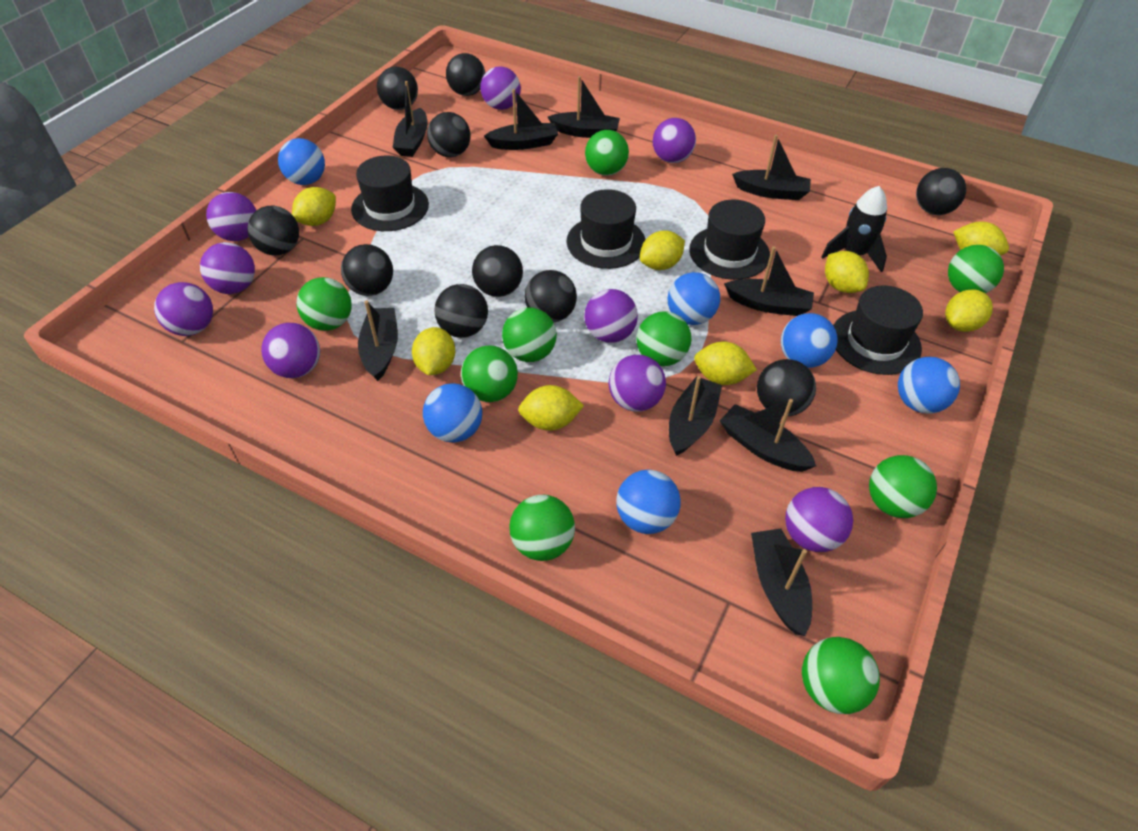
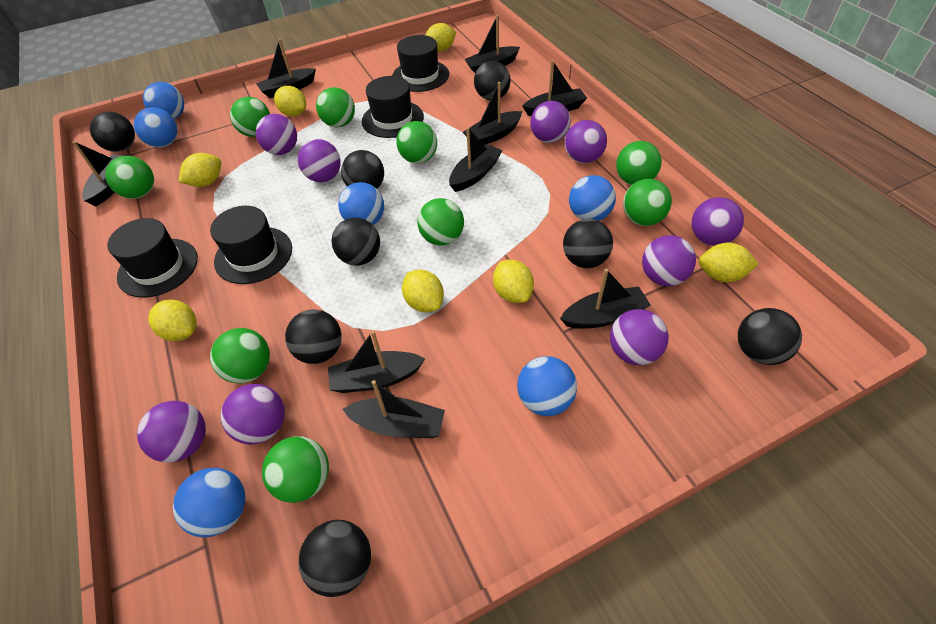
black ball: 10 -> 8
black rocket: 1 -> 0
yellow lemon: 8 -> 7

